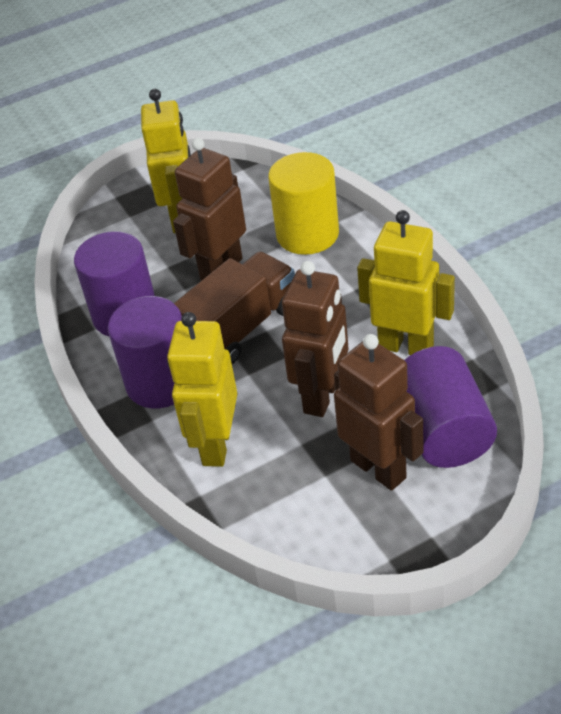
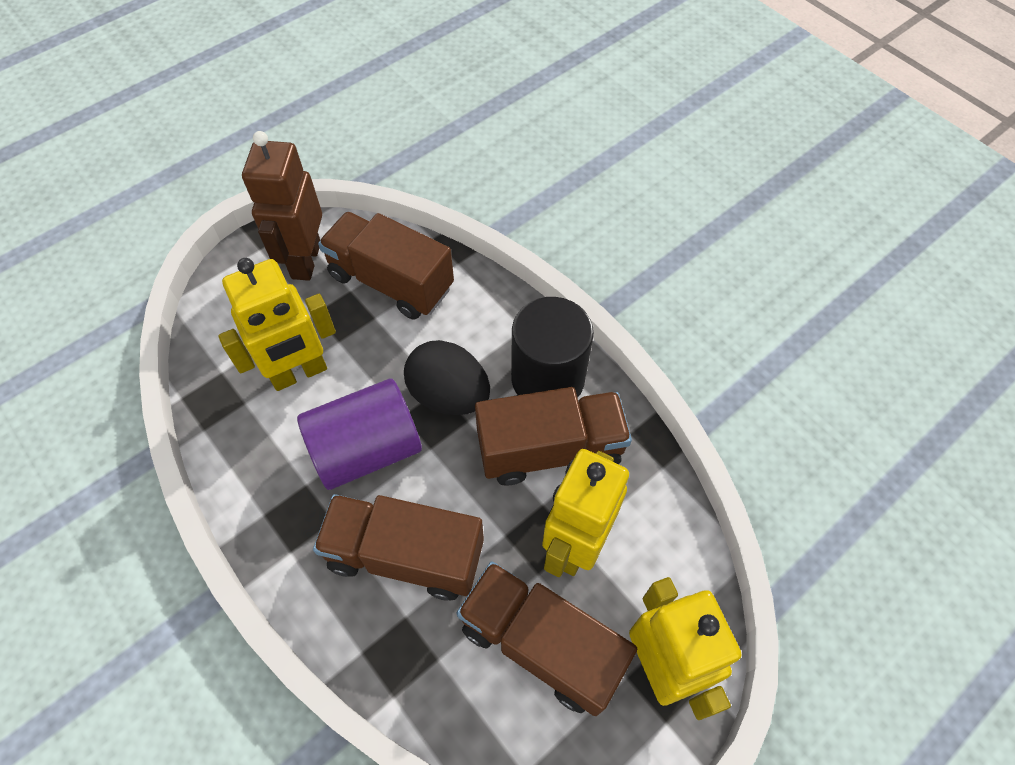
black cylinder: 0 -> 1
black egg: 0 -> 1
brown robot: 3 -> 1
brown truck: 1 -> 4
purple cylinder: 3 -> 1
yellow cylinder: 1 -> 0

